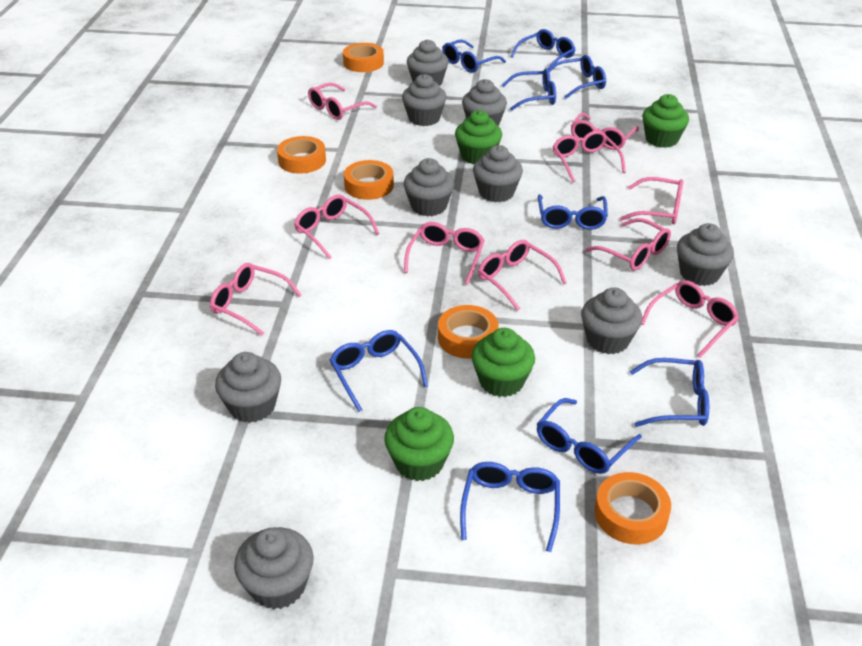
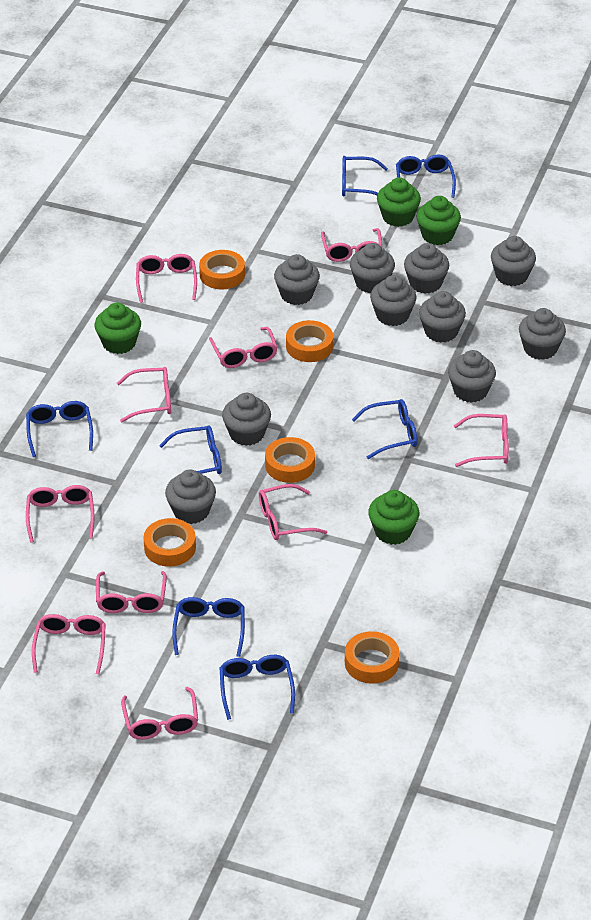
blue glasses: 9 -> 7
grey cupcake: 9 -> 10

